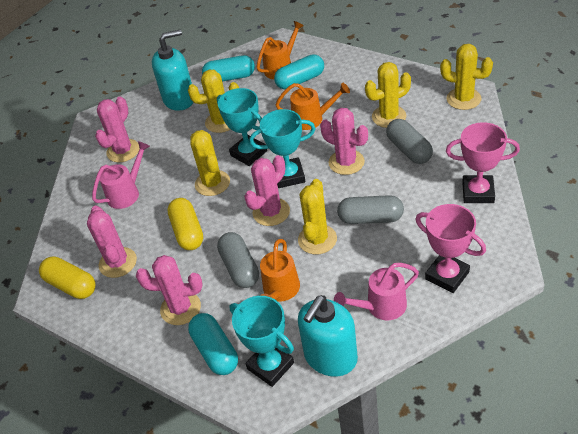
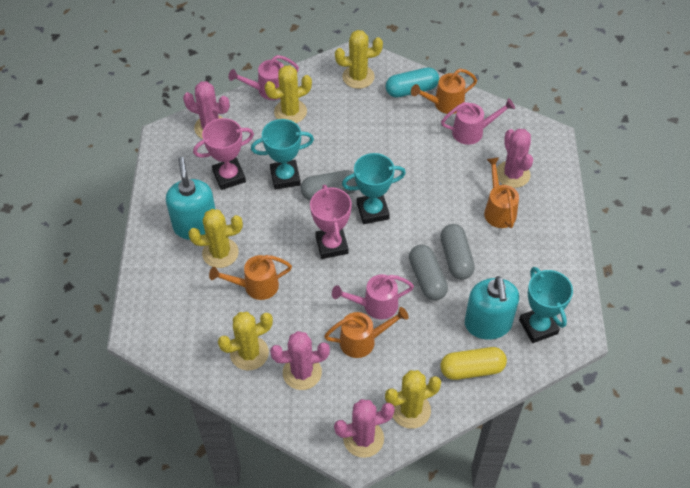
orange watering can: 3 -> 4
pink cactus: 5 -> 4
pink watering can: 2 -> 3
turquoise capsule: 3 -> 1
yellow capsule: 2 -> 1

